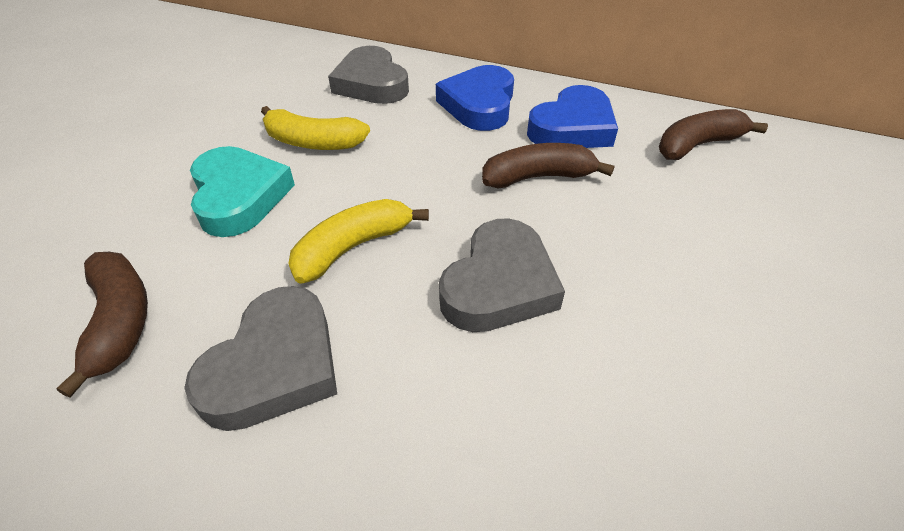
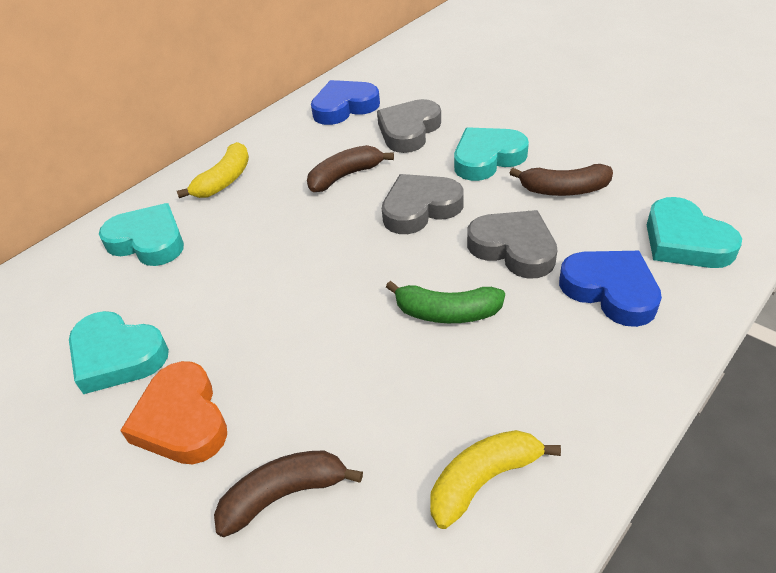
green banana: 0 -> 1
orange heart: 0 -> 1
turquoise heart: 1 -> 4

